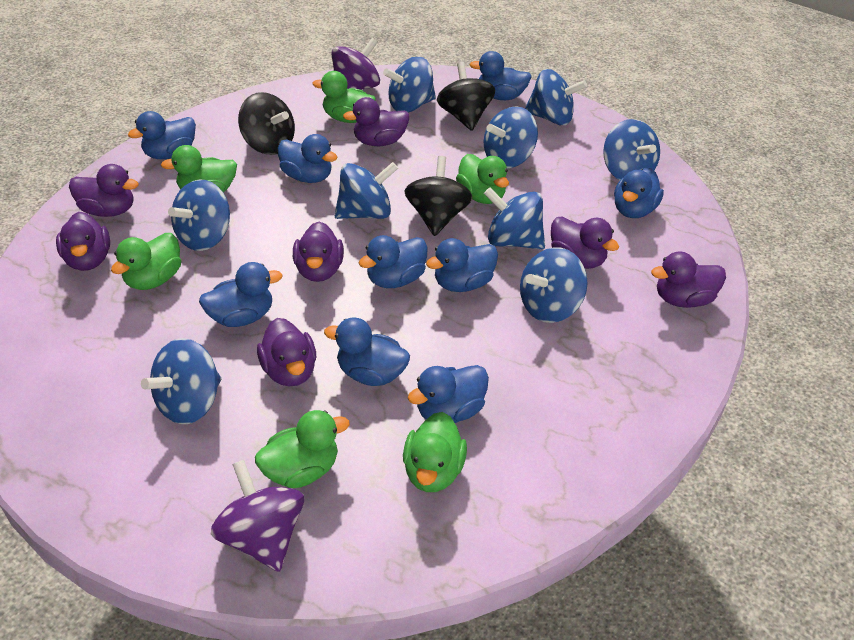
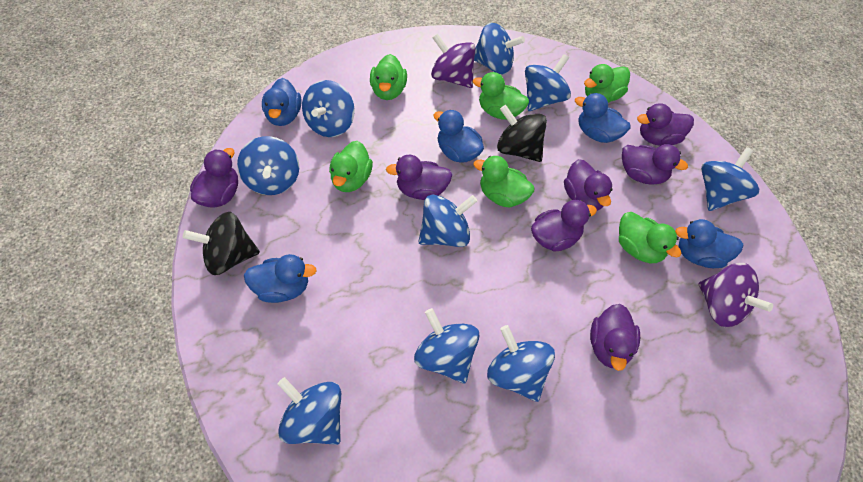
black spinning top: 3 -> 2
blue duck: 9 -> 5

